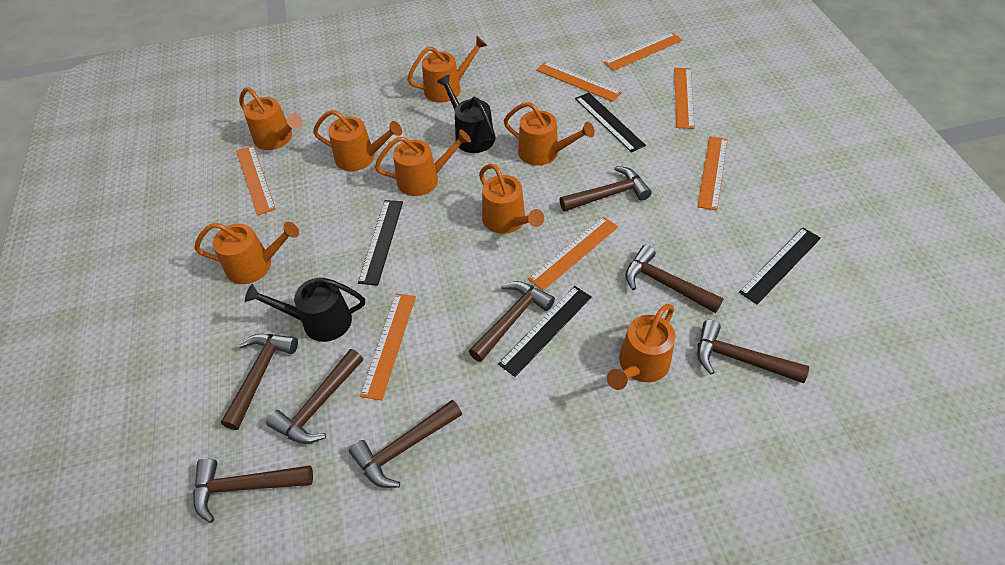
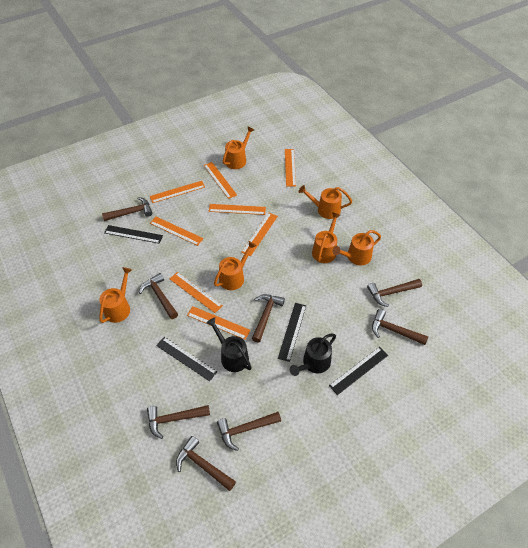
orange ruler: 7 -> 8
orange watering can: 8 -> 6

